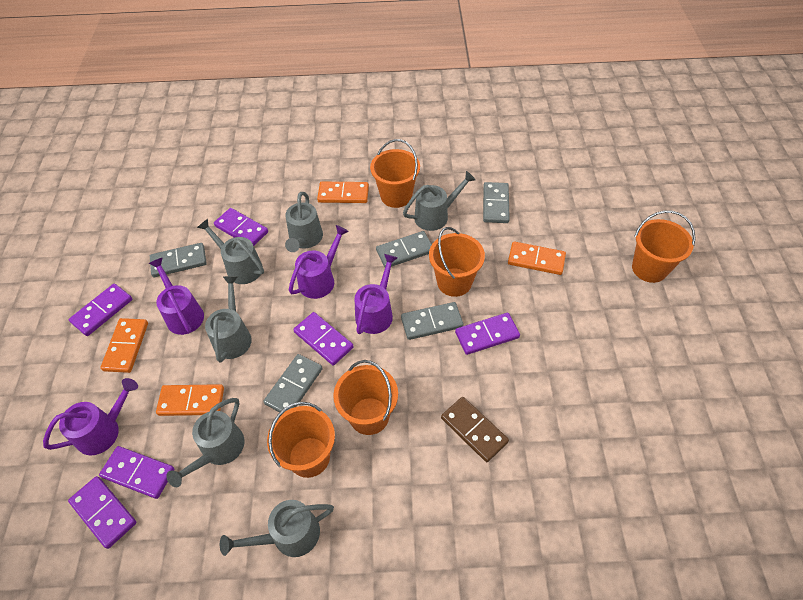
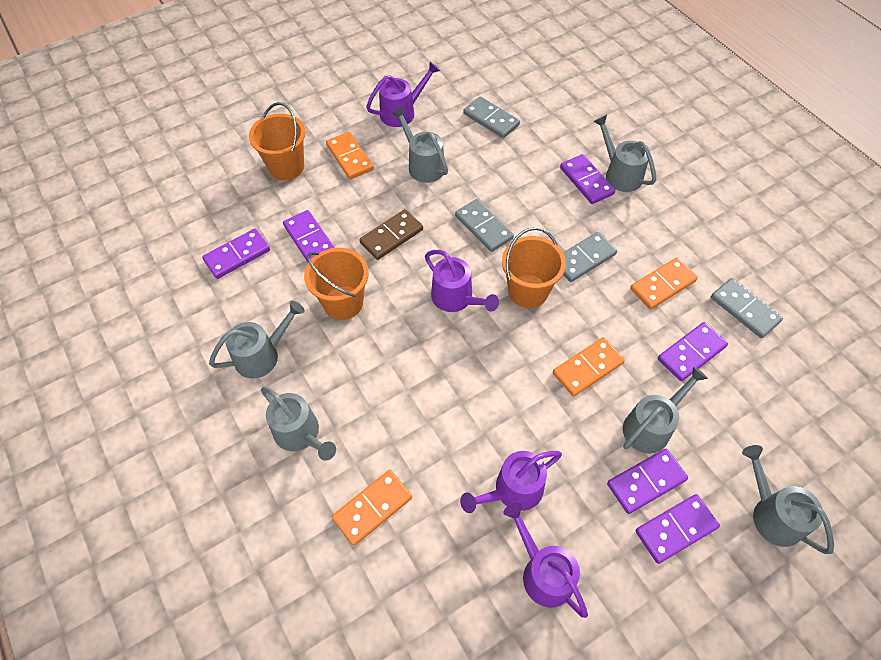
grey domino: 5 -> 4
orange bucket: 5 -> 3

